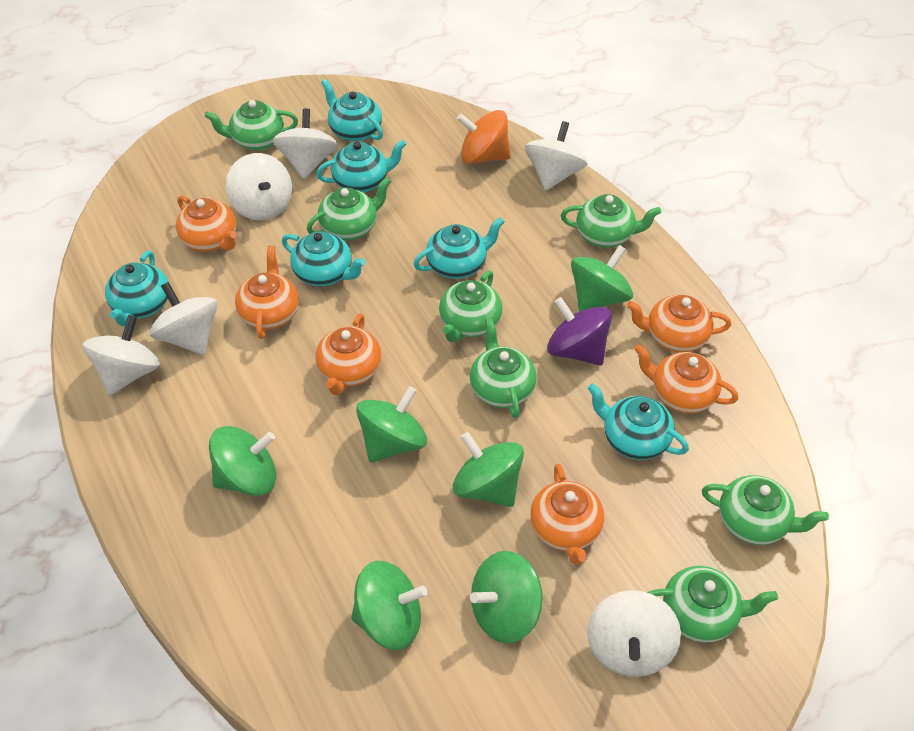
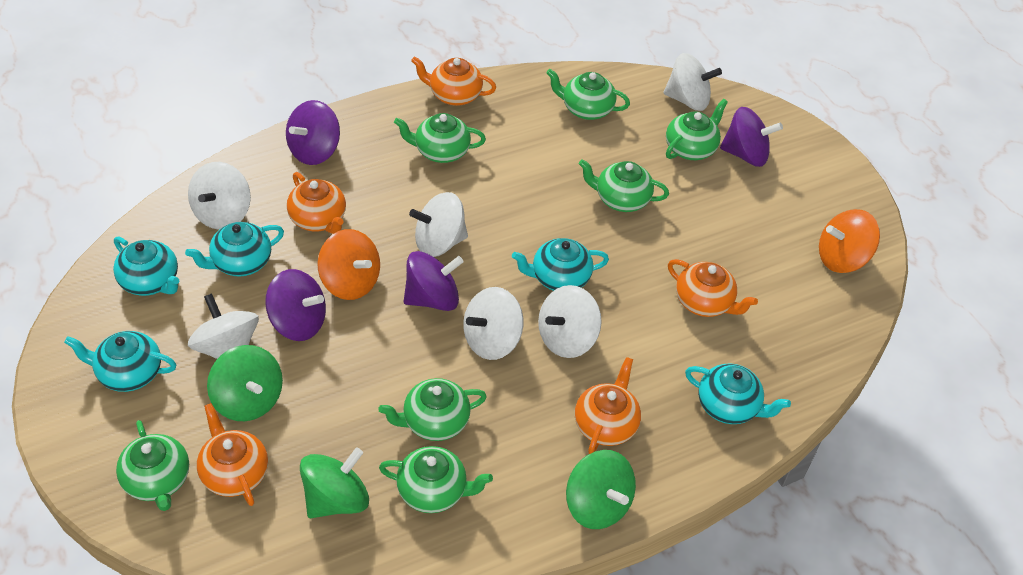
green spinning top: 6 -> 3
orange spinning top: 1 -> 2
orange teapot: 6 -> 5
purple spinning top: 1 -> 4
turquoise teapot: 6 -> 5

